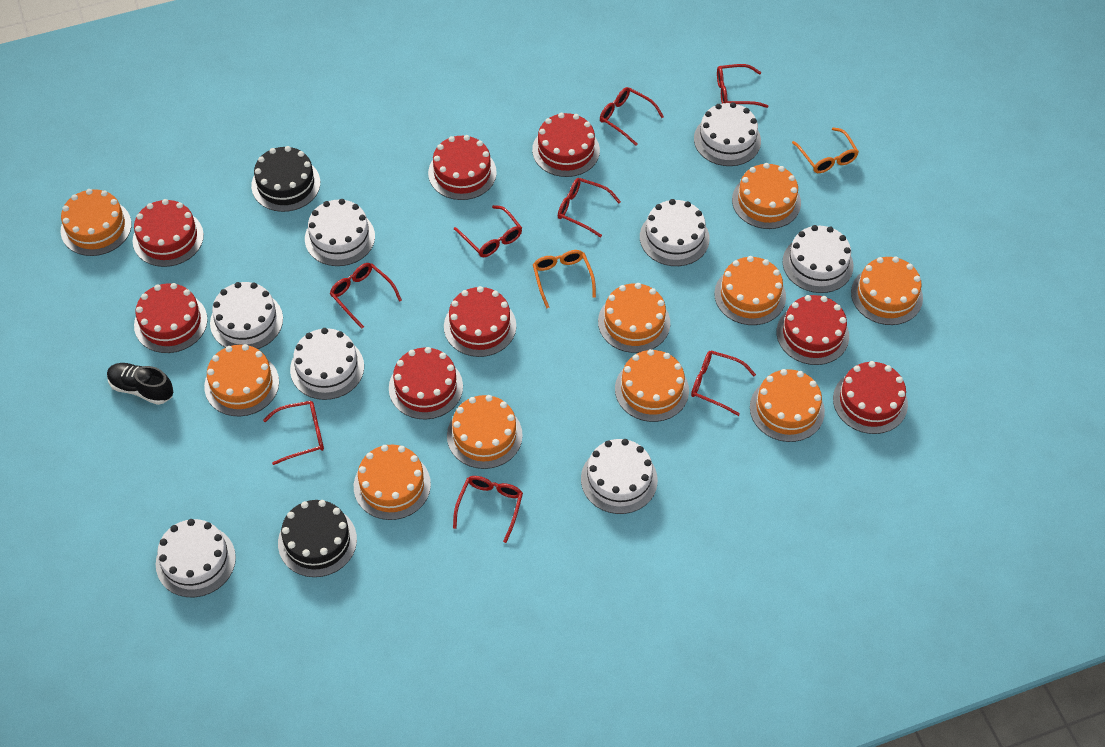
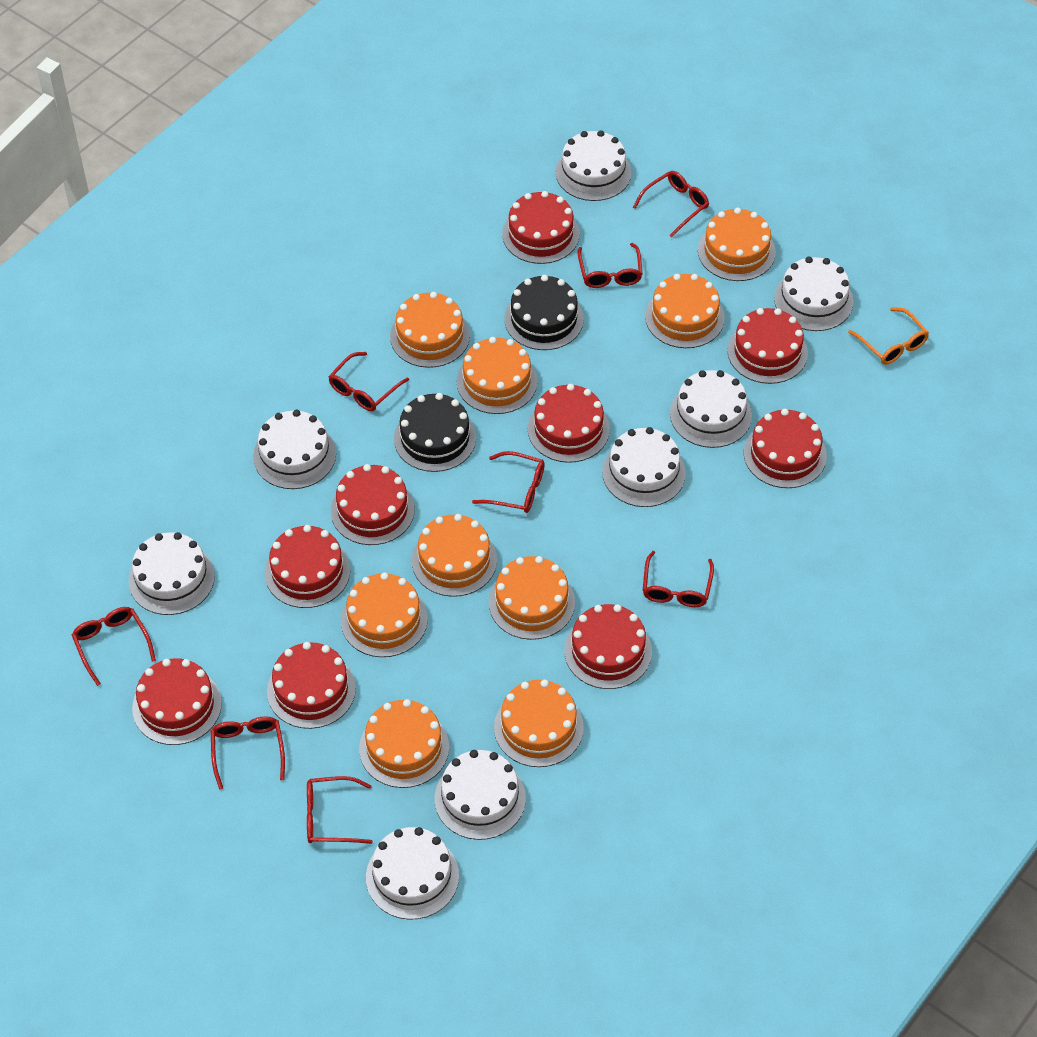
black shoe: 1 -> 0
orange cake: 10 -> 9
orange glasses: 2 -> 1
red cake: 8 -> 9

